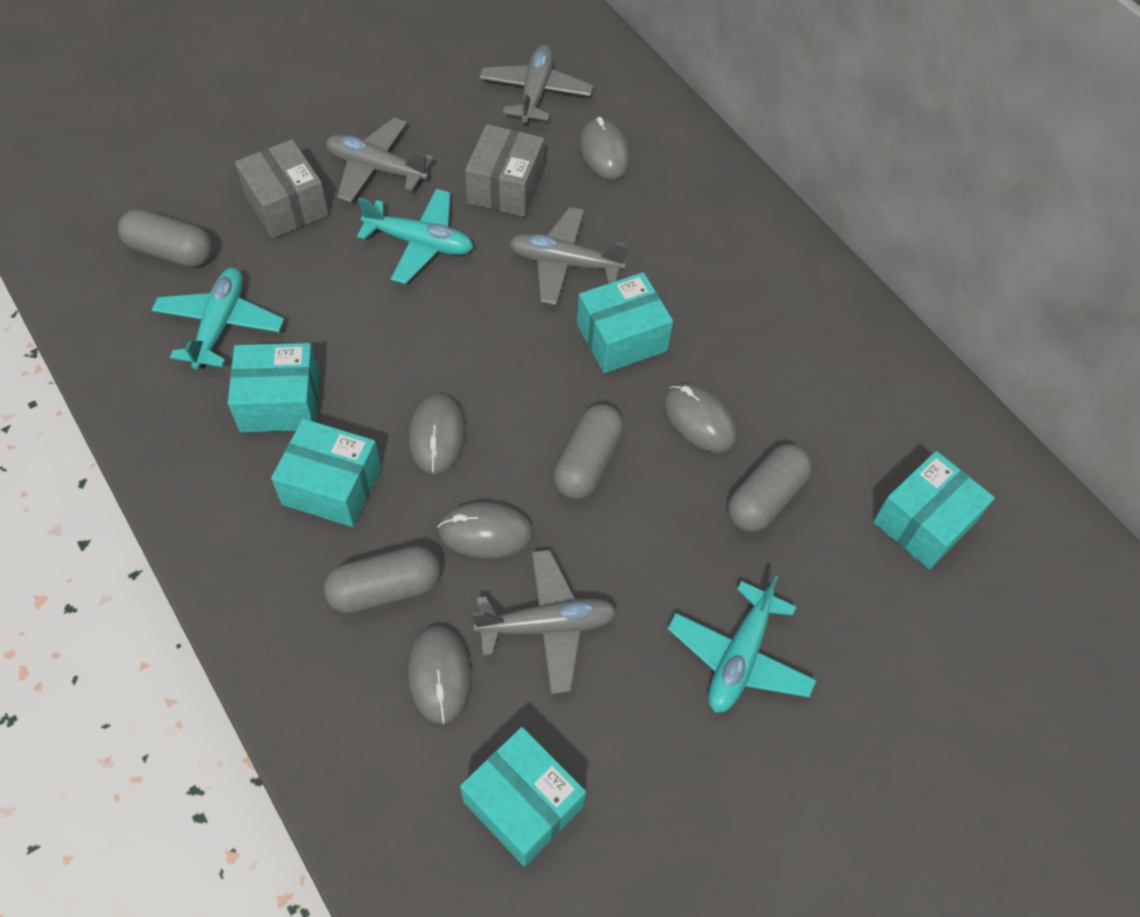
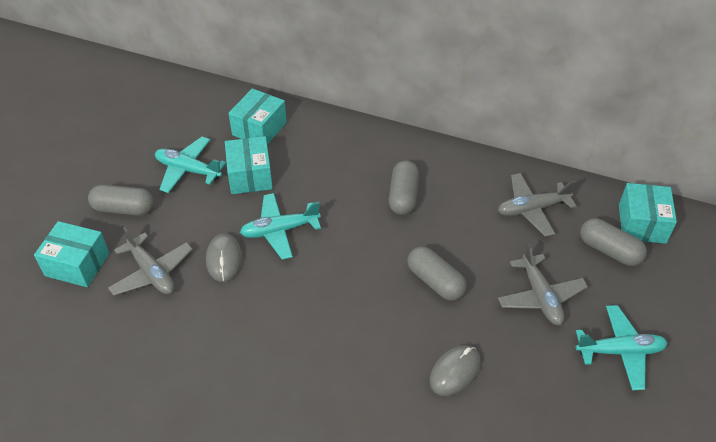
grey box: 2 -> 0
grey mouse: 5 -> 2
grey plane: 4 -> 3
turquoise box: 5 -> 4

